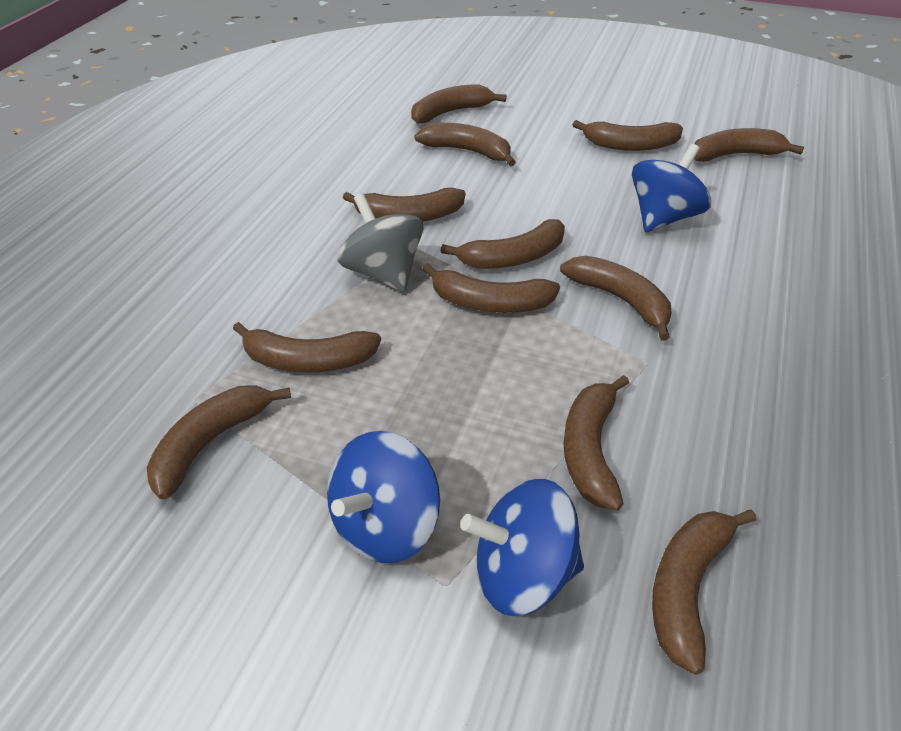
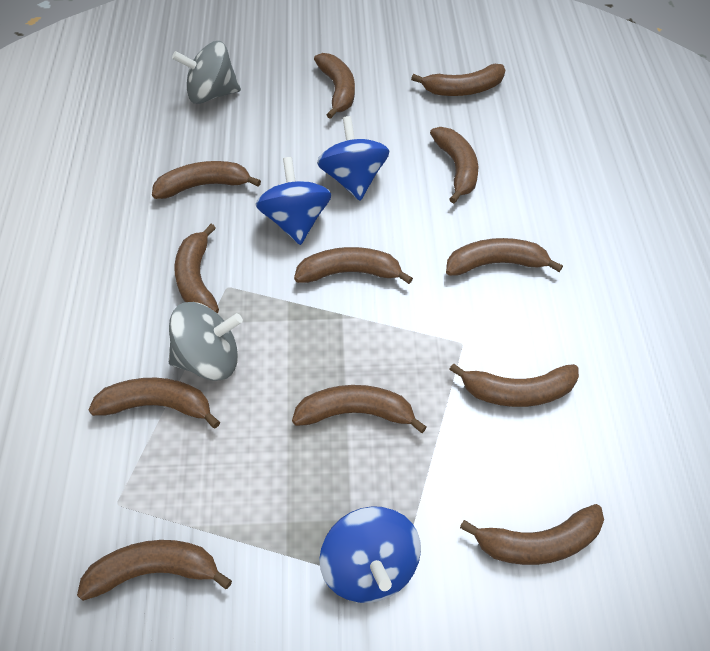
grey spinning top: 1 -> 2

